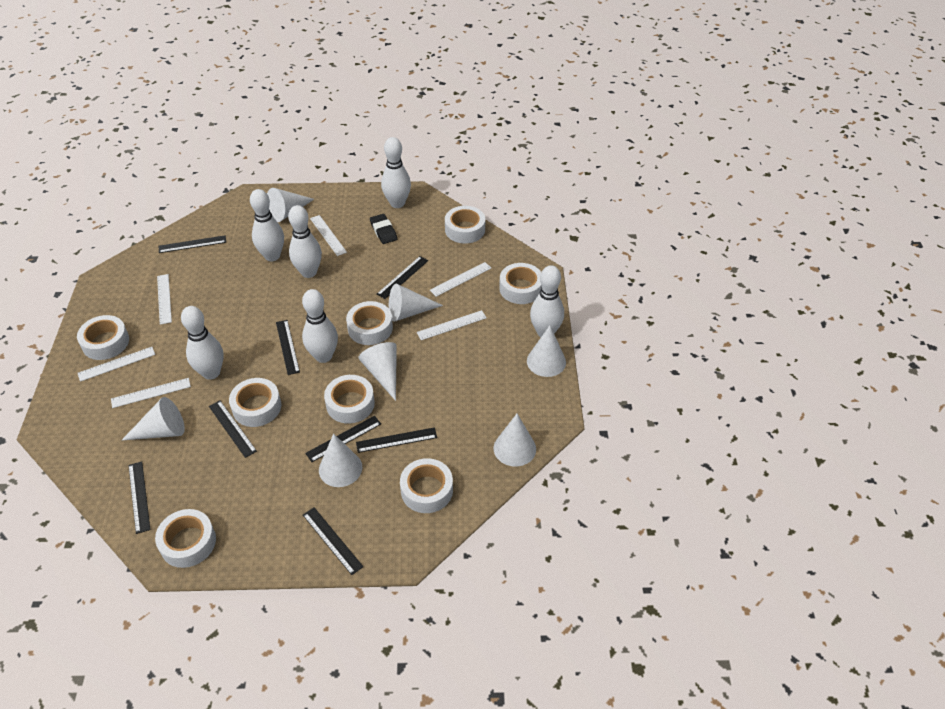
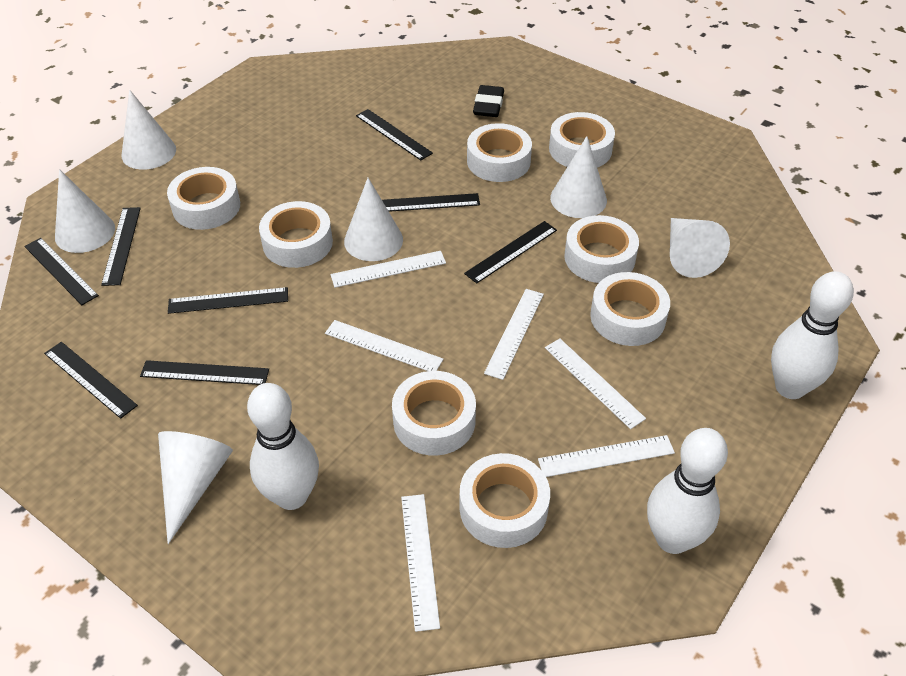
white bowling pin: 6 -> 3
white cone: 7 -> 6

